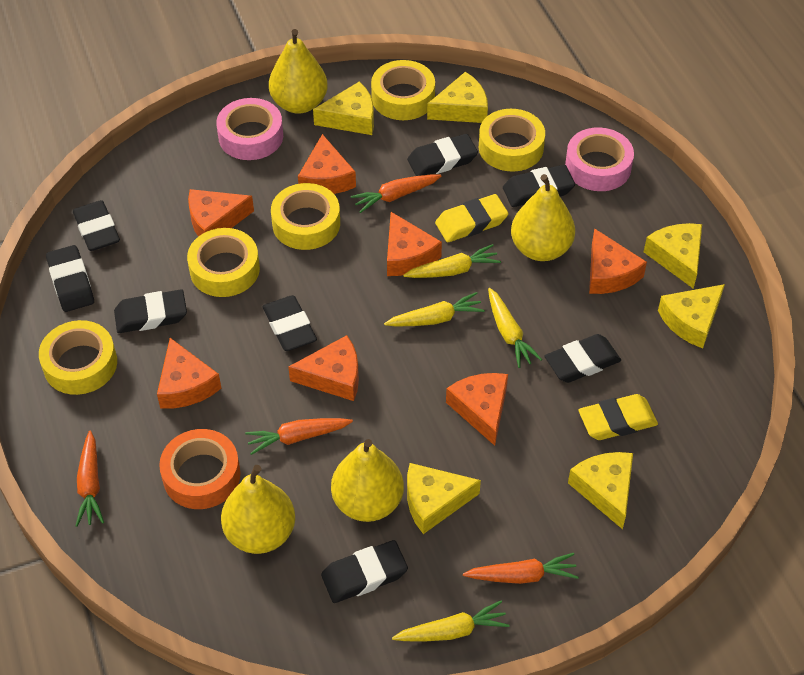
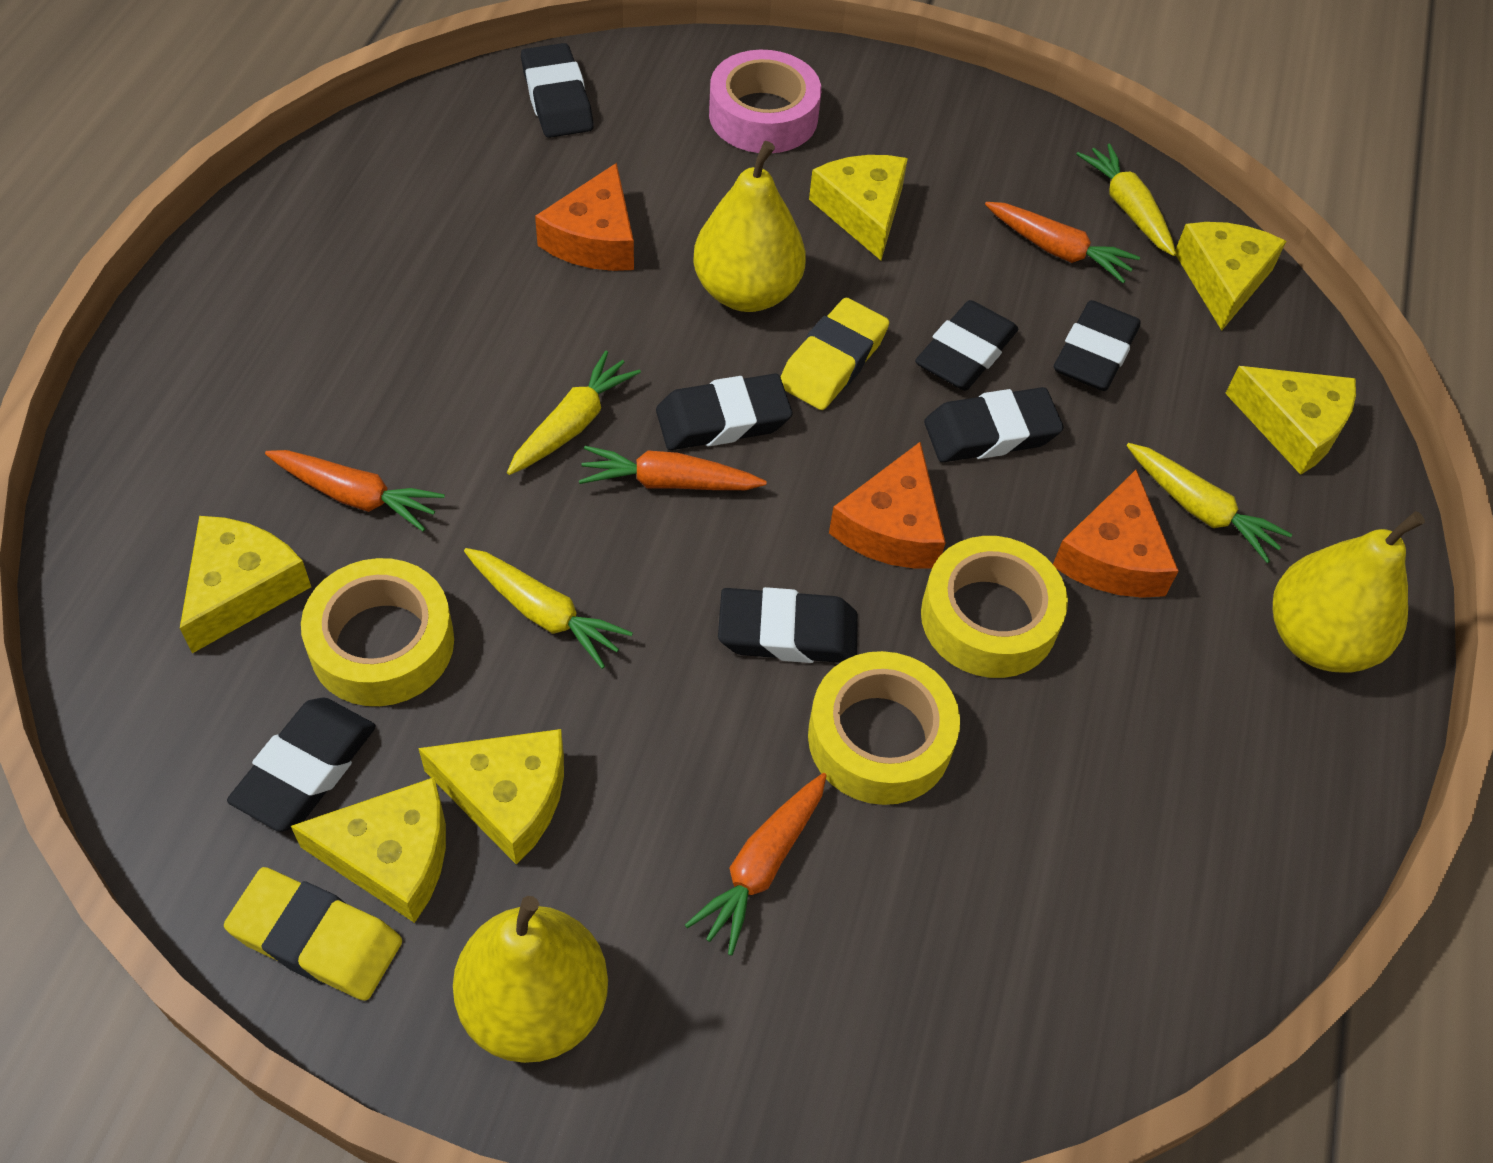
black eraser: 8 -> 7
orange cheese: 7 -> 3
orange tape: 1 -> 0
pink tape: 2 -> 1
yellow pear: 4 -> 3
yellow tape: 5 -> 3

